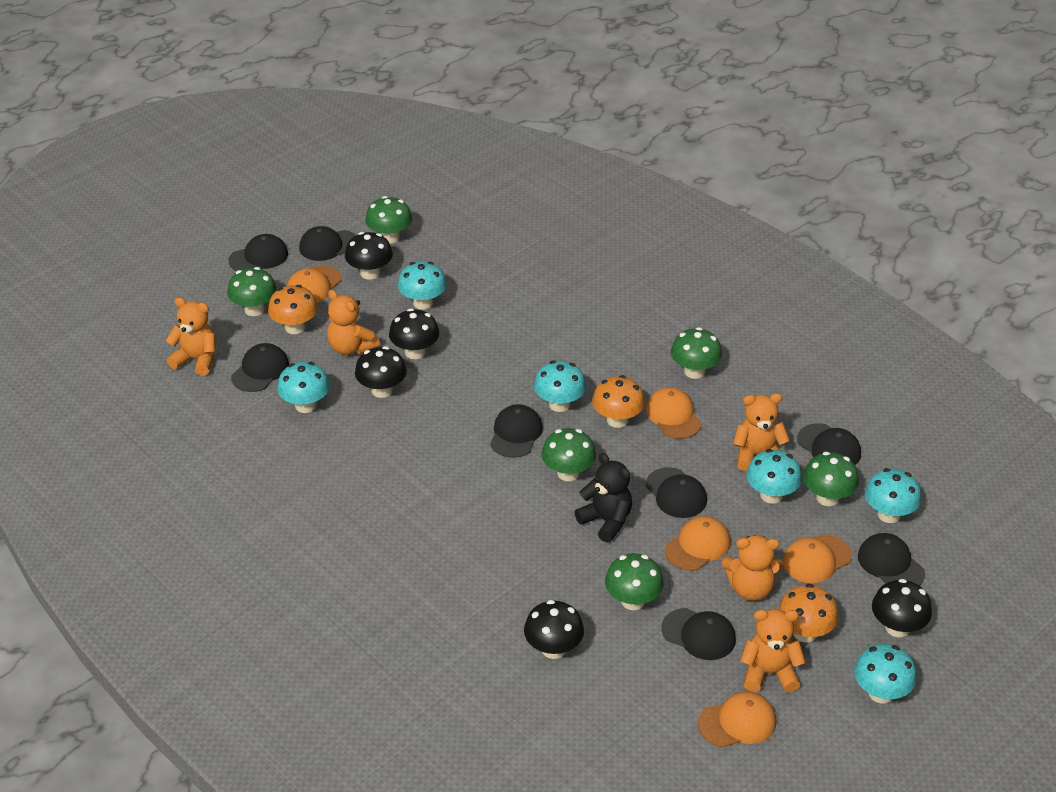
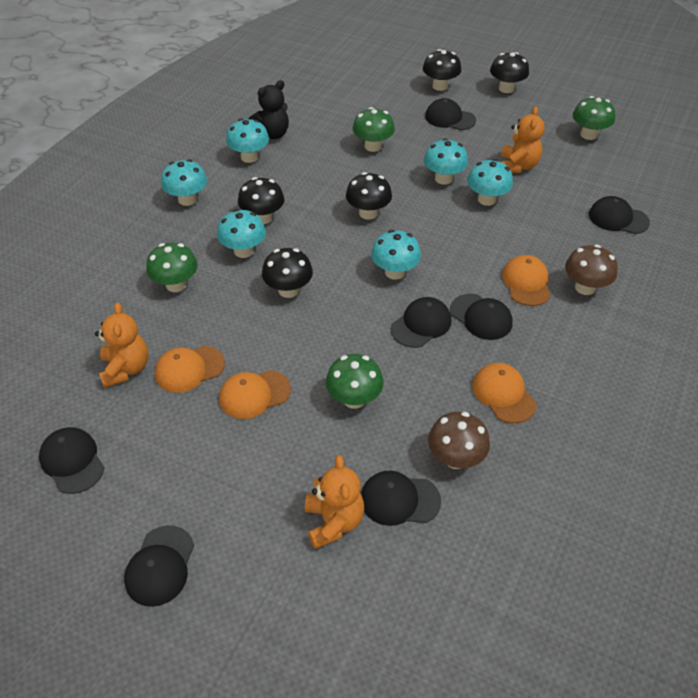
black cap: 8 -> 7
brown mushroom: 0 -> 2
green mushroom: 6 -> 4
orange cap: 5 -> 4
orange mushroom: 3 -> 0
orange teddy bear: 5 -> 3

